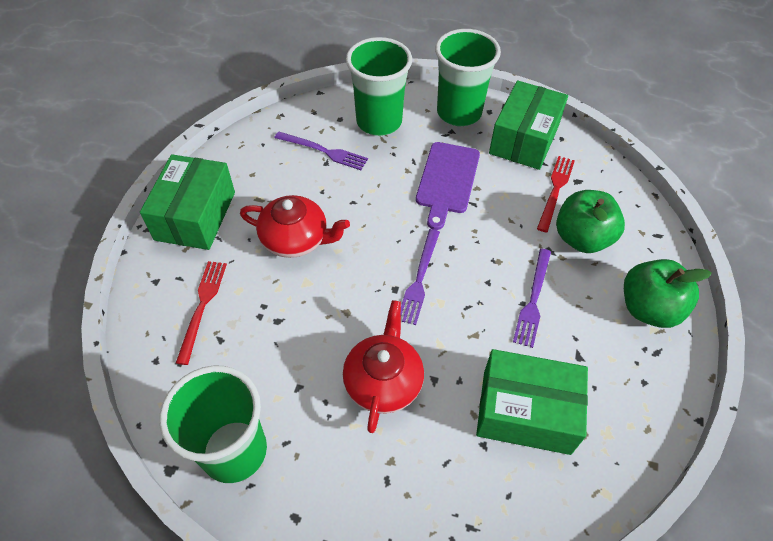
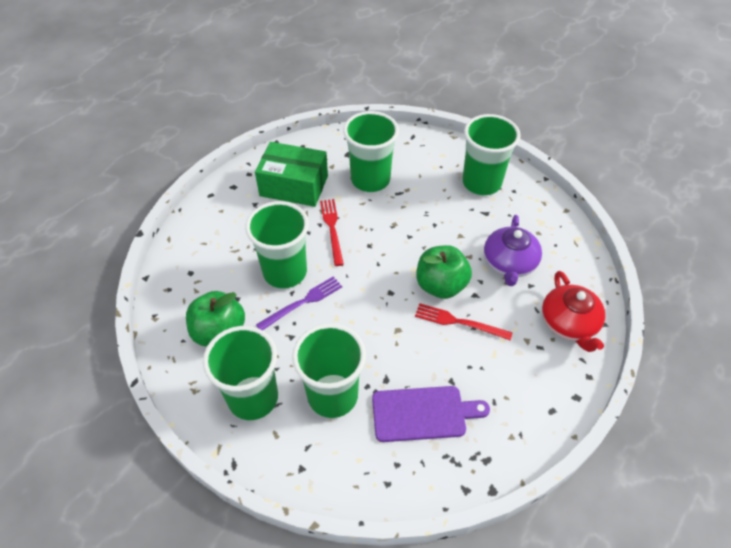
green box: 3 -> 1
green cup: 3 -> 5
purple fork: 3 -> 1
purple teapot: 0 -> 1
red teapot: 2 -> 1

